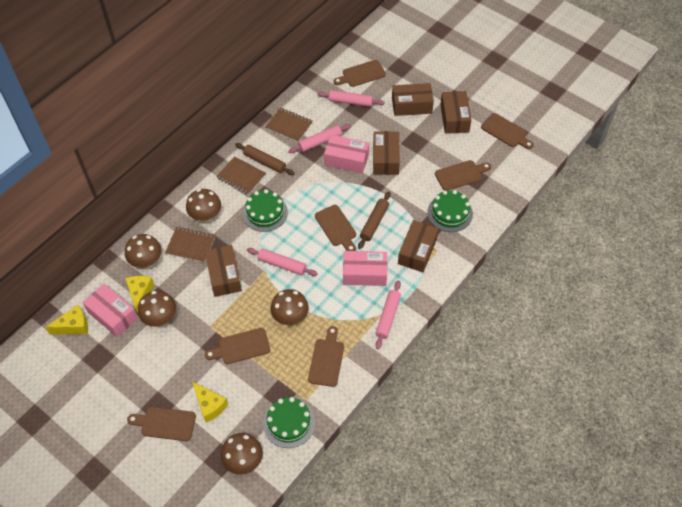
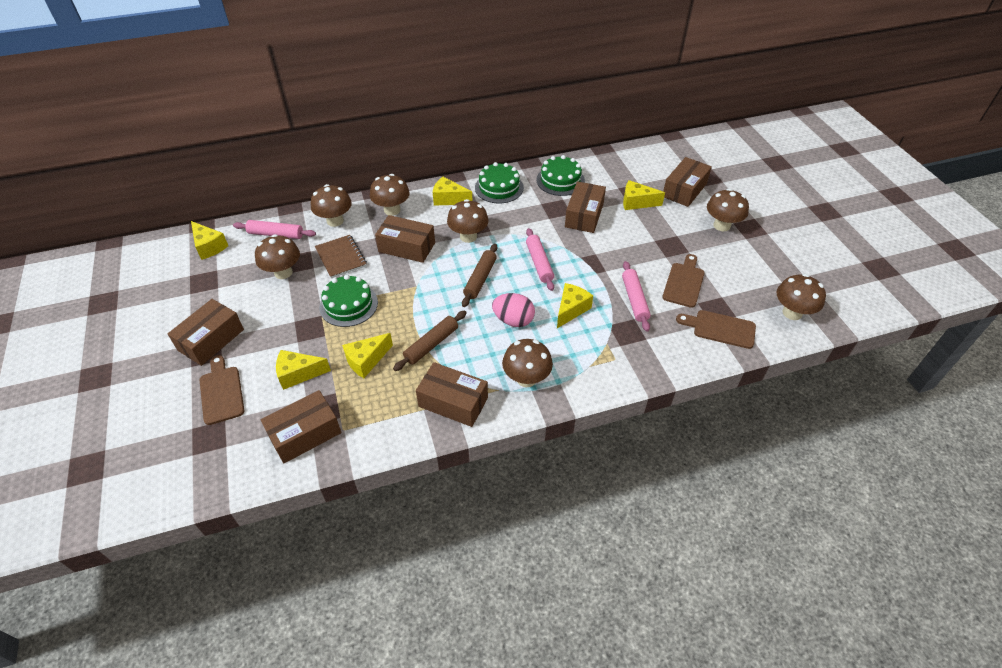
brown box: 5 -> 6
brown cutting board: 7 -> 3
brown mushroom: 5 -> 7
brown notebook: 3 -> 1
pink box: 3 -> 0
pink egg: 0 -> 1
pink rolling pin: 4 -> 3
yellow cheese: 3 -> 6

